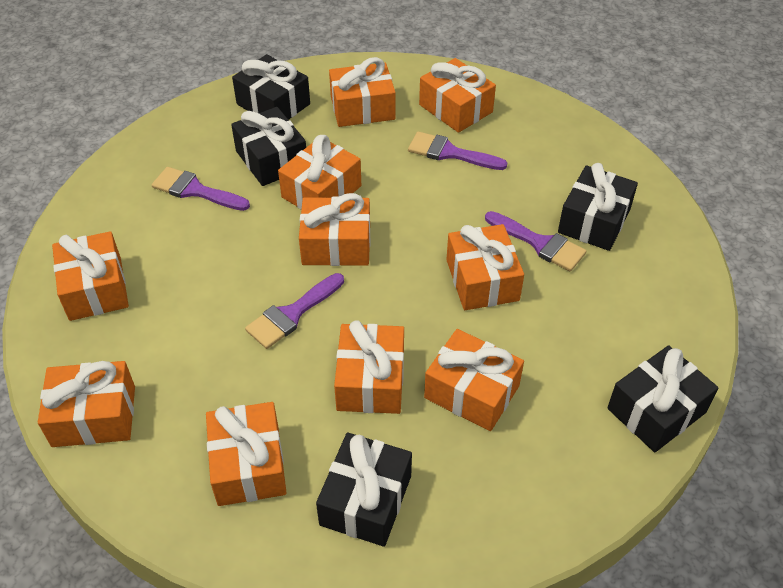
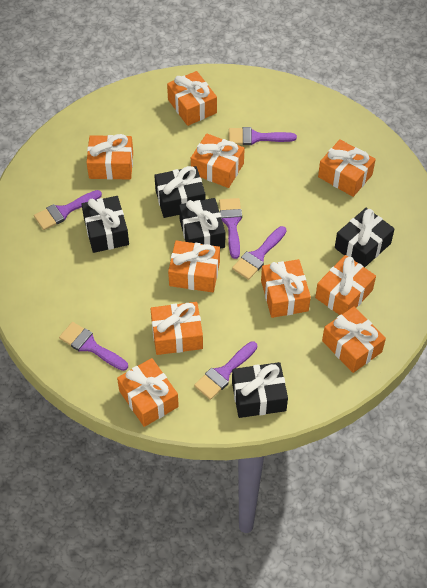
purple brush: 4 -> 6

